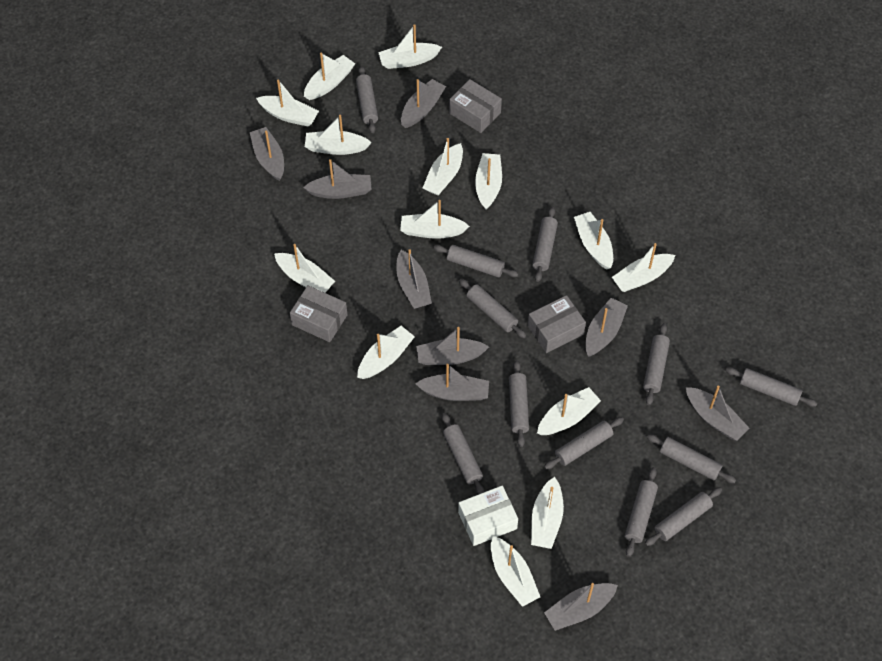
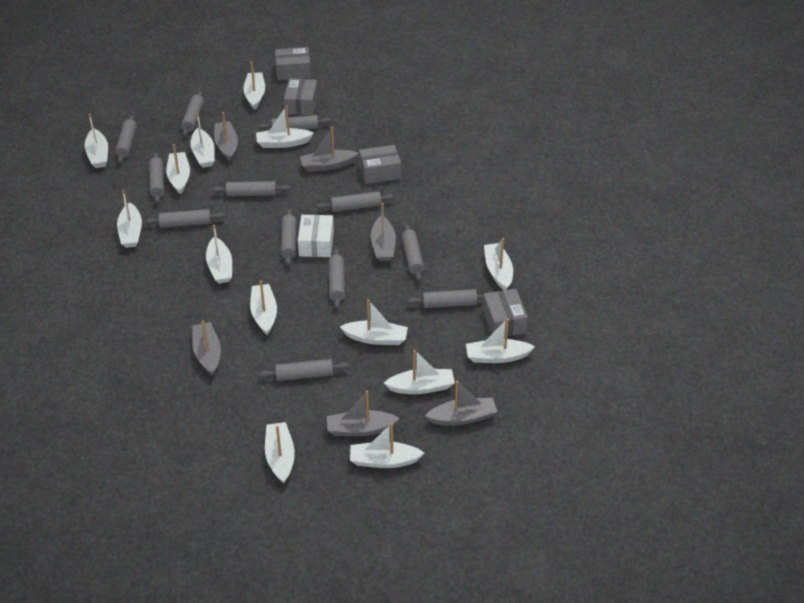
grey boat: 9 -> 6
grey box: 3 -> 4

